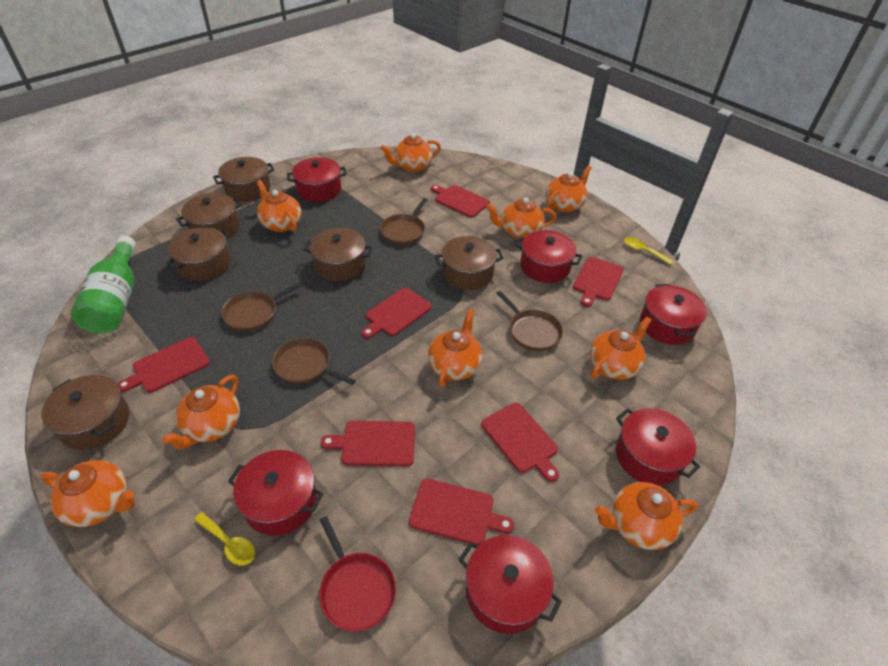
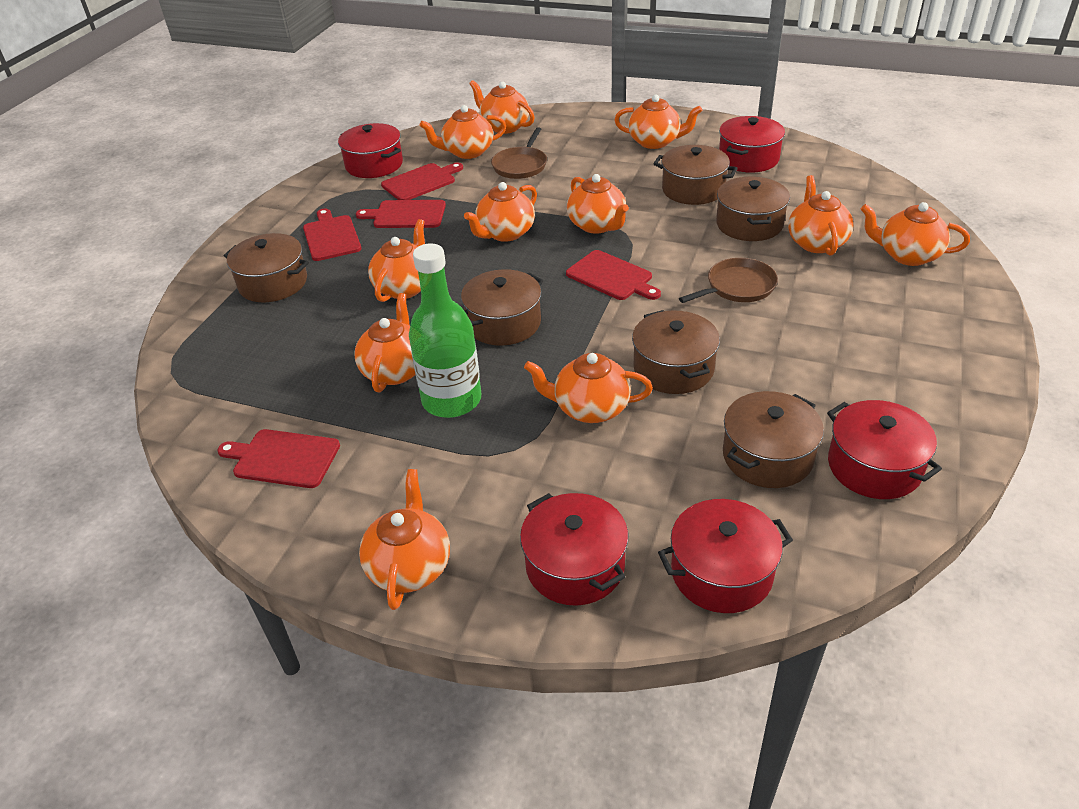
brown pan: 4 -> 2
orange teapot: 9 -> 11
red cutting board: 7 -> 5
red pan: 1 -> 0
red pot: 6 -> 5
yellow spoon: 2 -> 0

